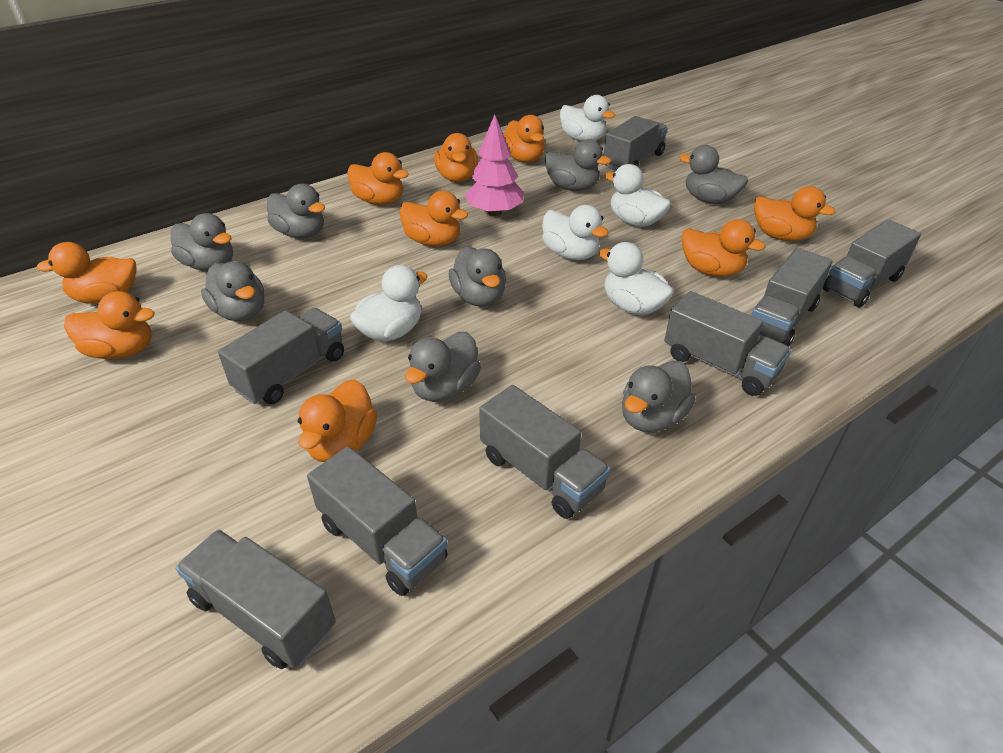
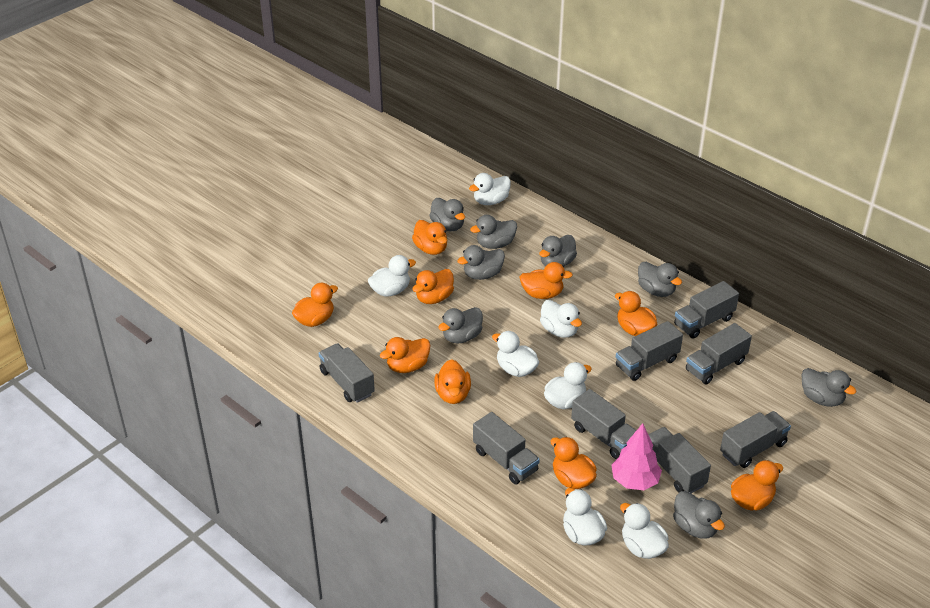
white duck: 5 -> 7

